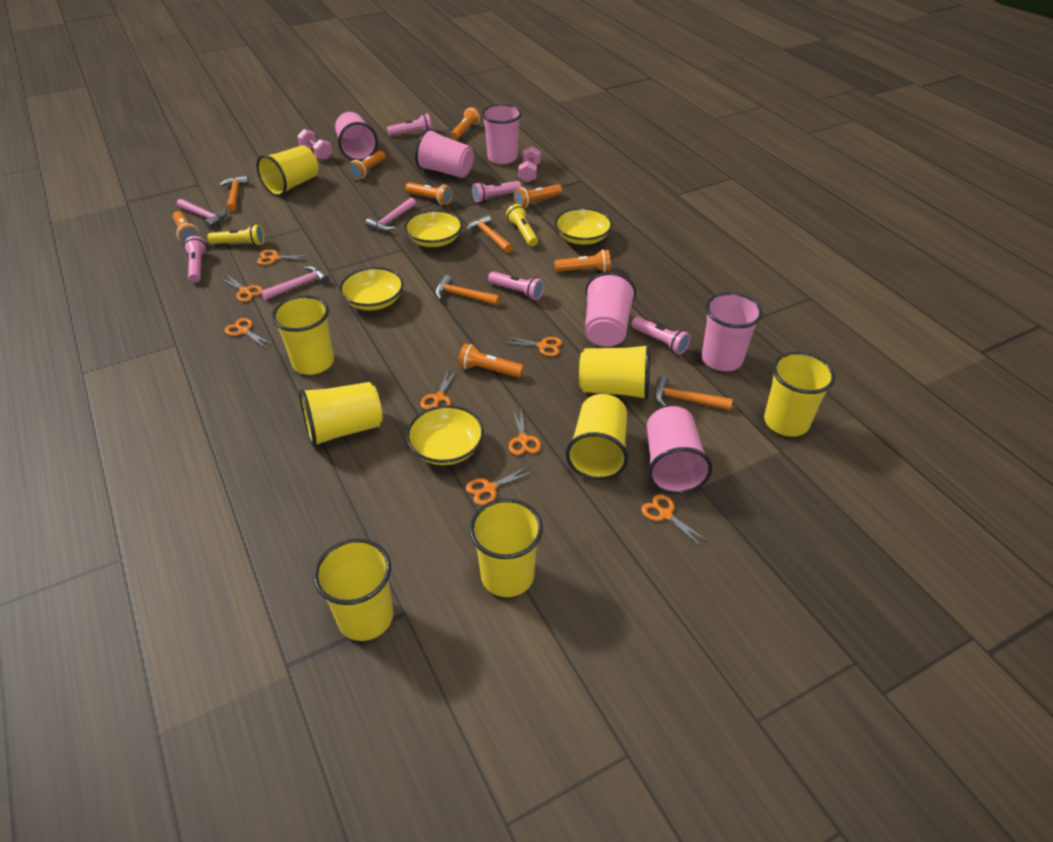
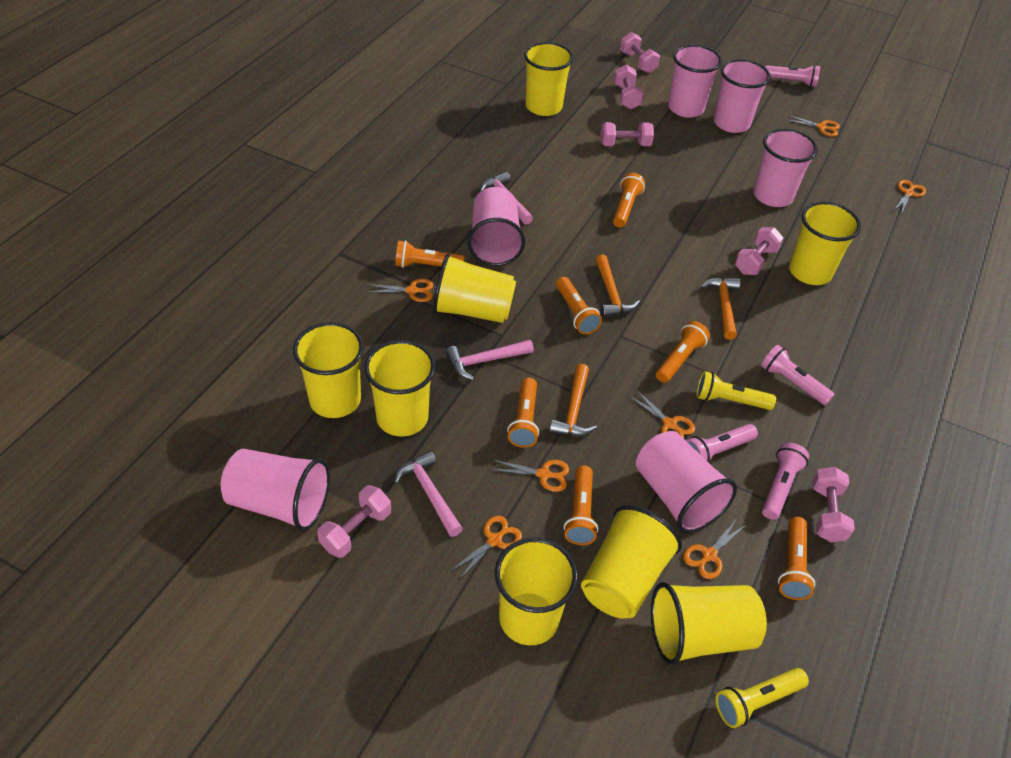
orange hammer: 4 -> 3
orange scissors: 8 -> 7
pink dumbbell: 2 -> 6
pink flashlight: 5 -> 4
yellow bowl: 4 -> 0

